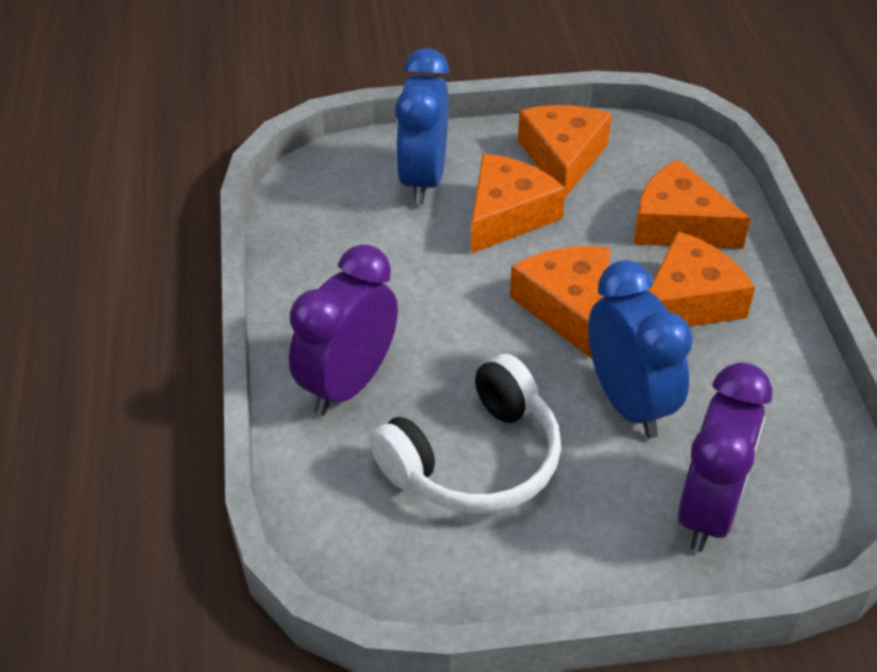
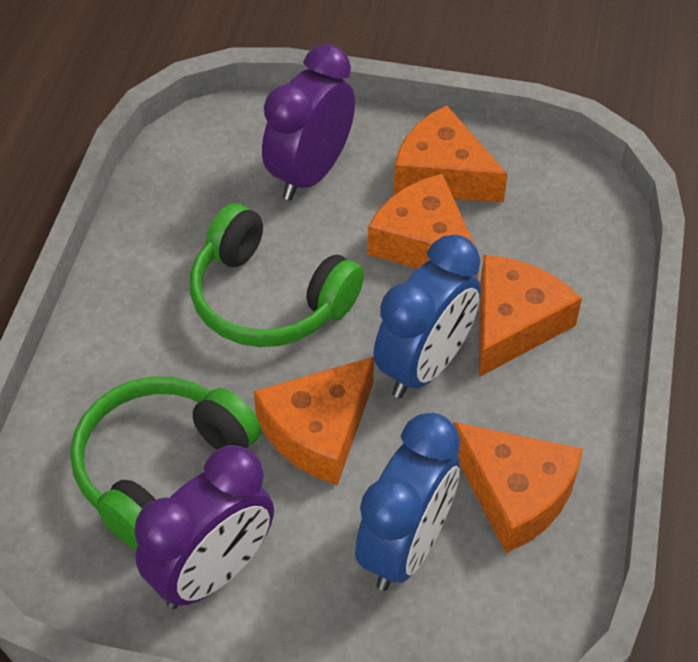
green headphones: 0 -> 2
white headphones: 1 -> 0

